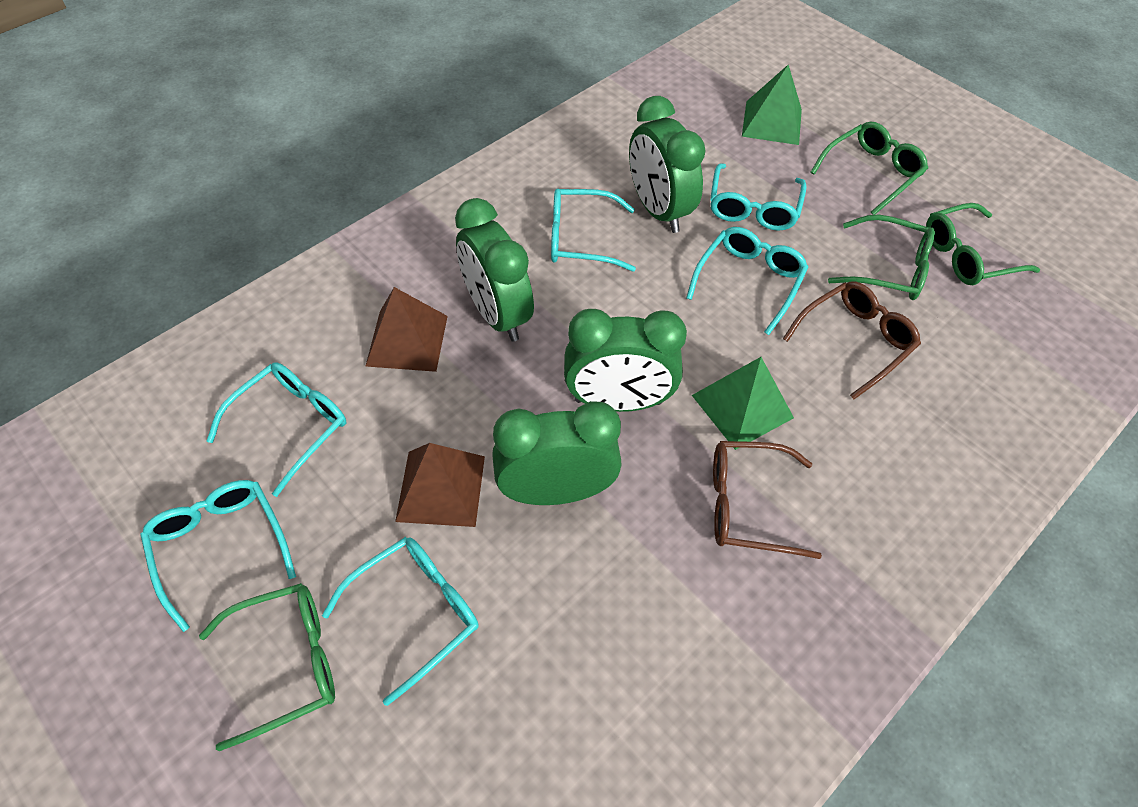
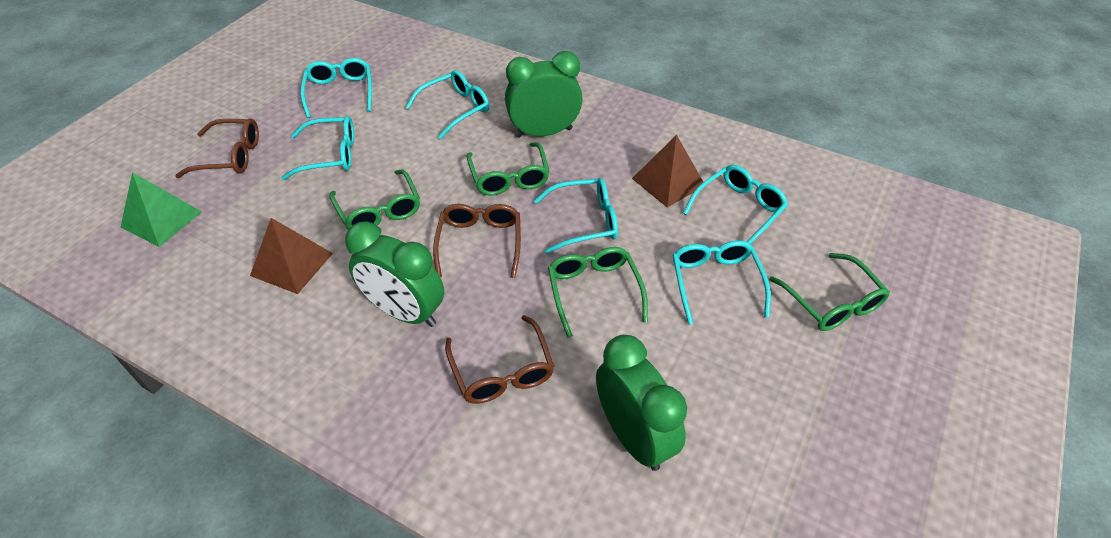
brown glasses: 2 -> 3
green clock: 4 -> 3
green pyramid: 2 -> 1

